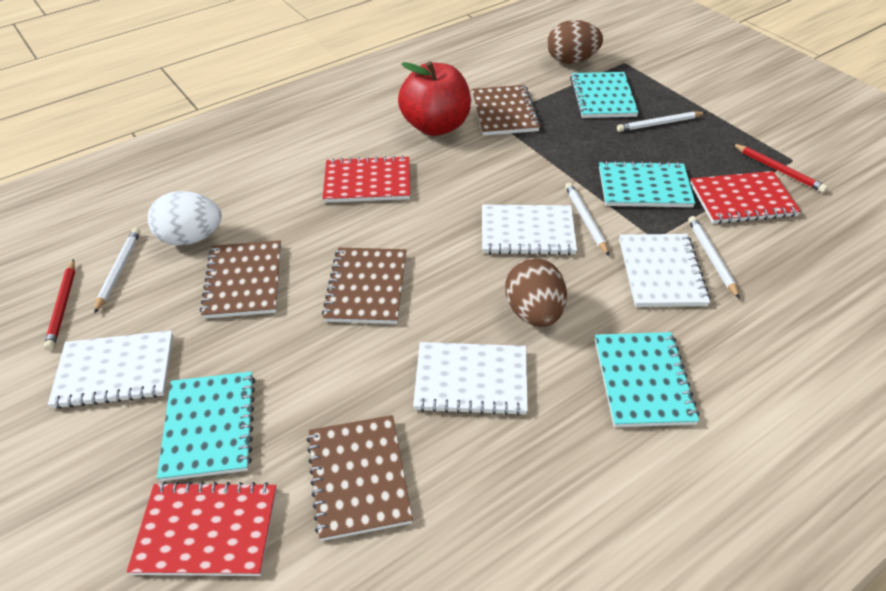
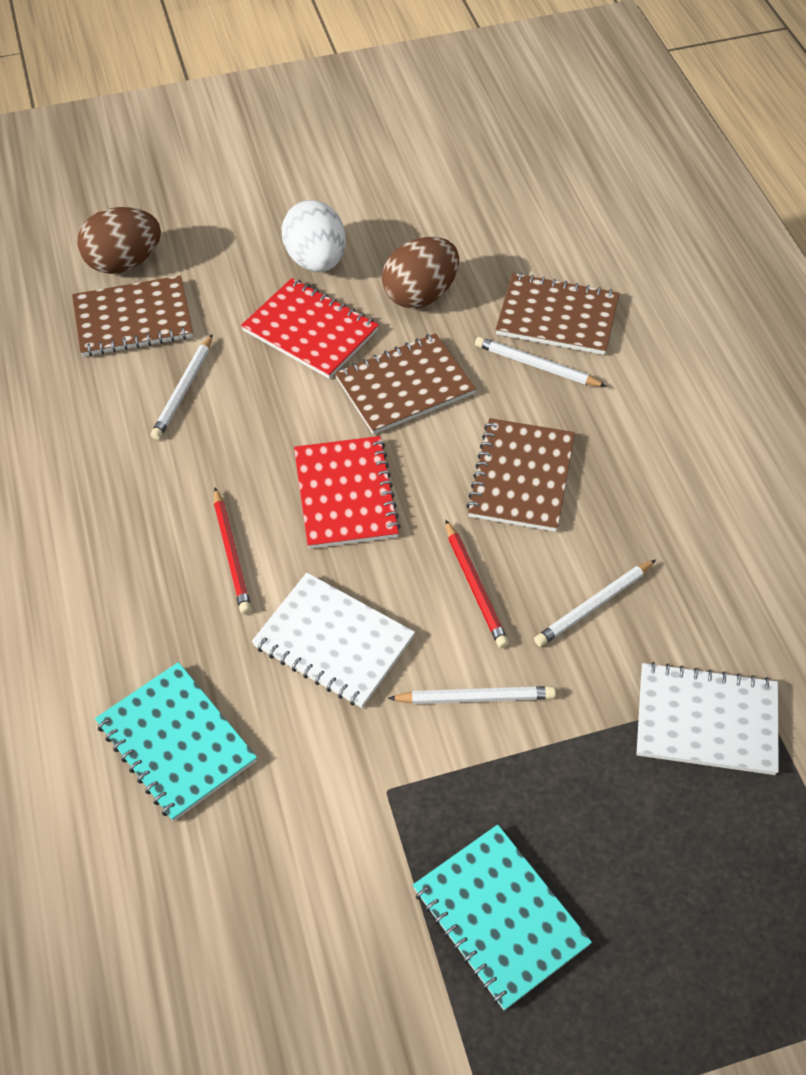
red apple: 1 -> 0
red notebook: 3 -> 2
turquoise notebook: 4 -> 2
white notebook: 4 -> 2

